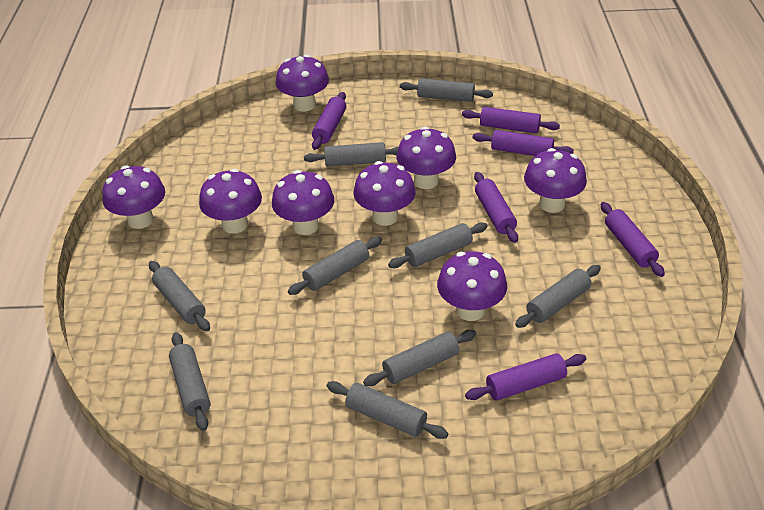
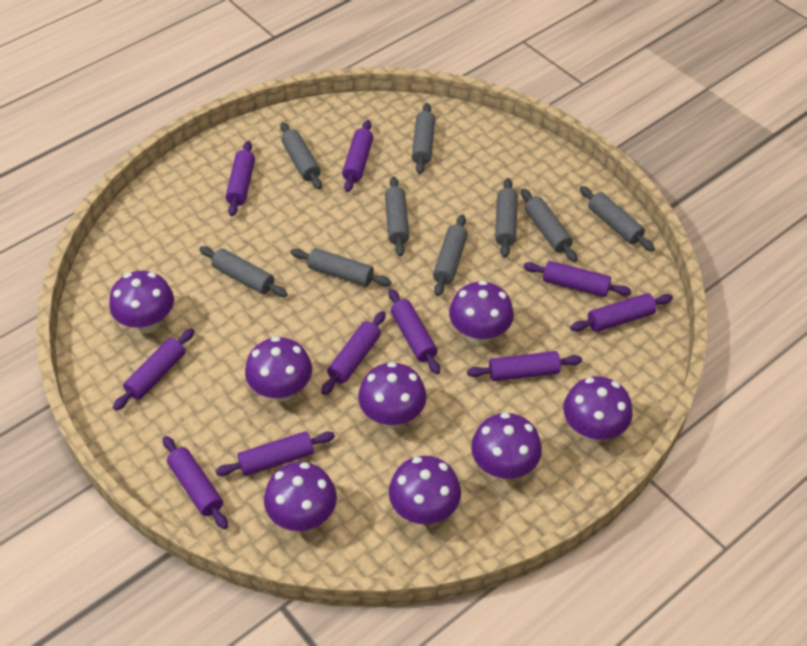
purple rolling pin: 6 -> 10

